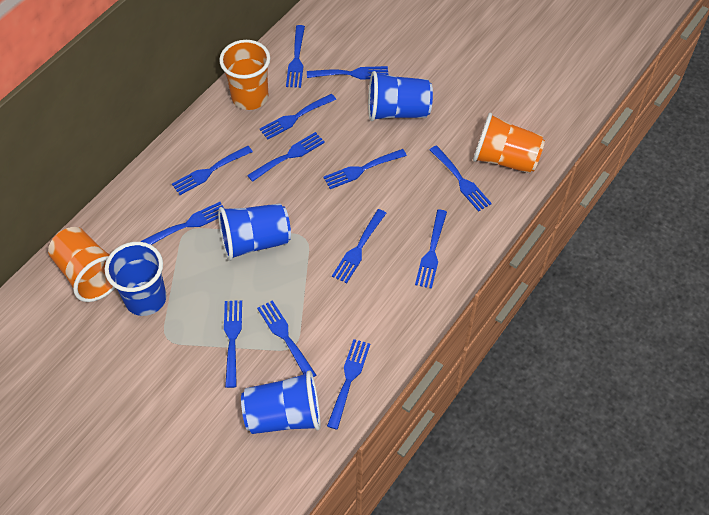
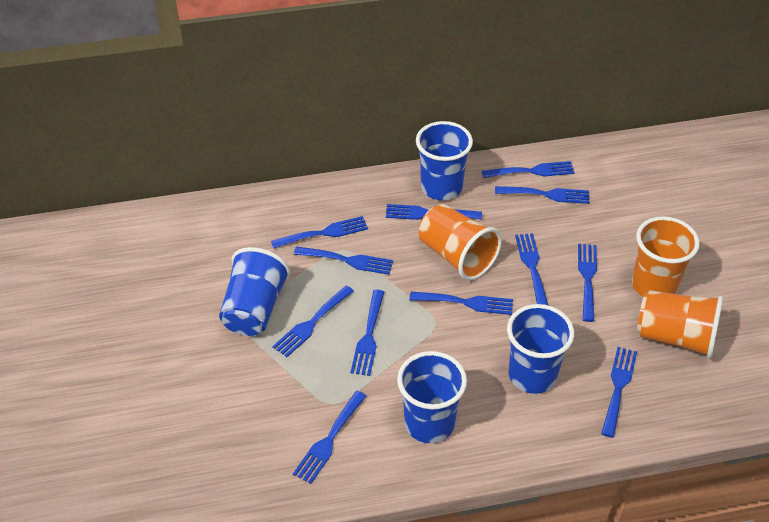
blue fork: 13 -> 12

